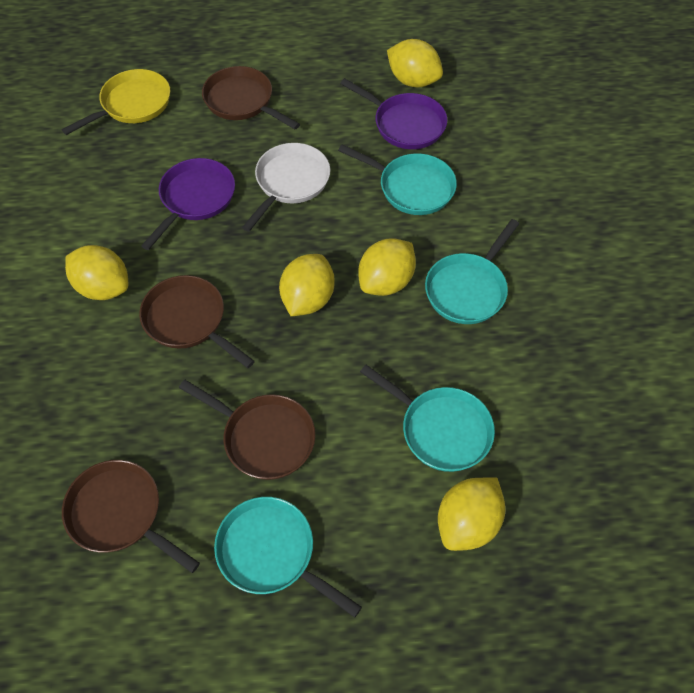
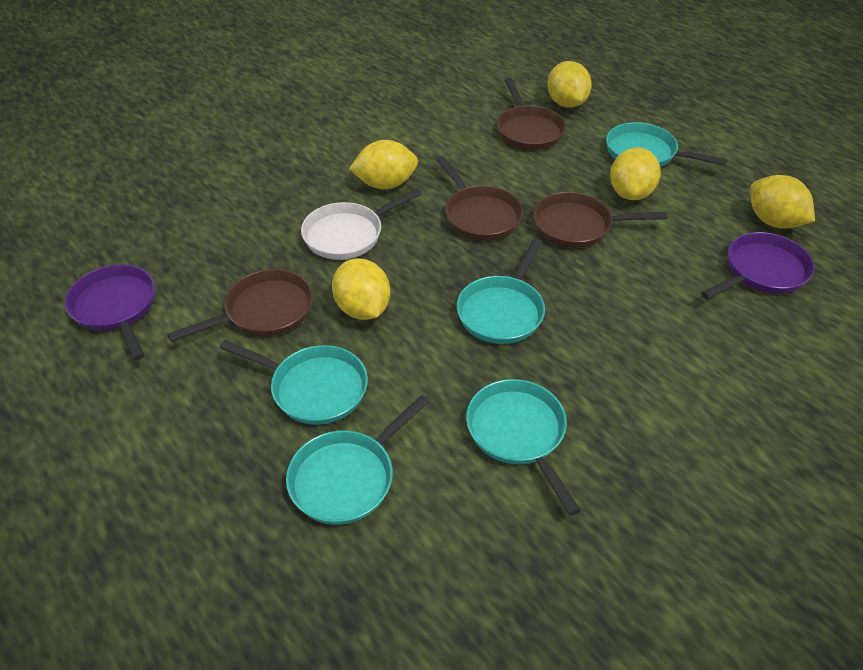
turquoise pan: 4 -> 5
yellow pan: 1 -> 0

